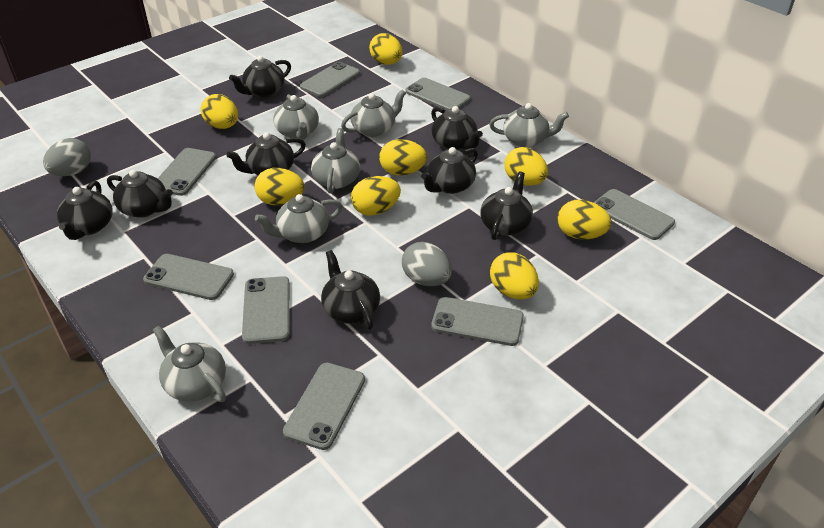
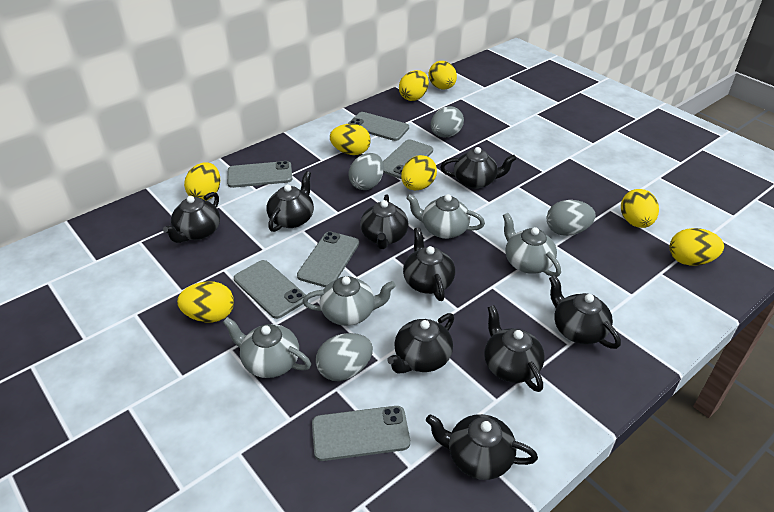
black teapot: 8 -> 9
grey egg: 2 -> 4
grey phone: 8 -> 6
grey teapot: 6 -> 4

